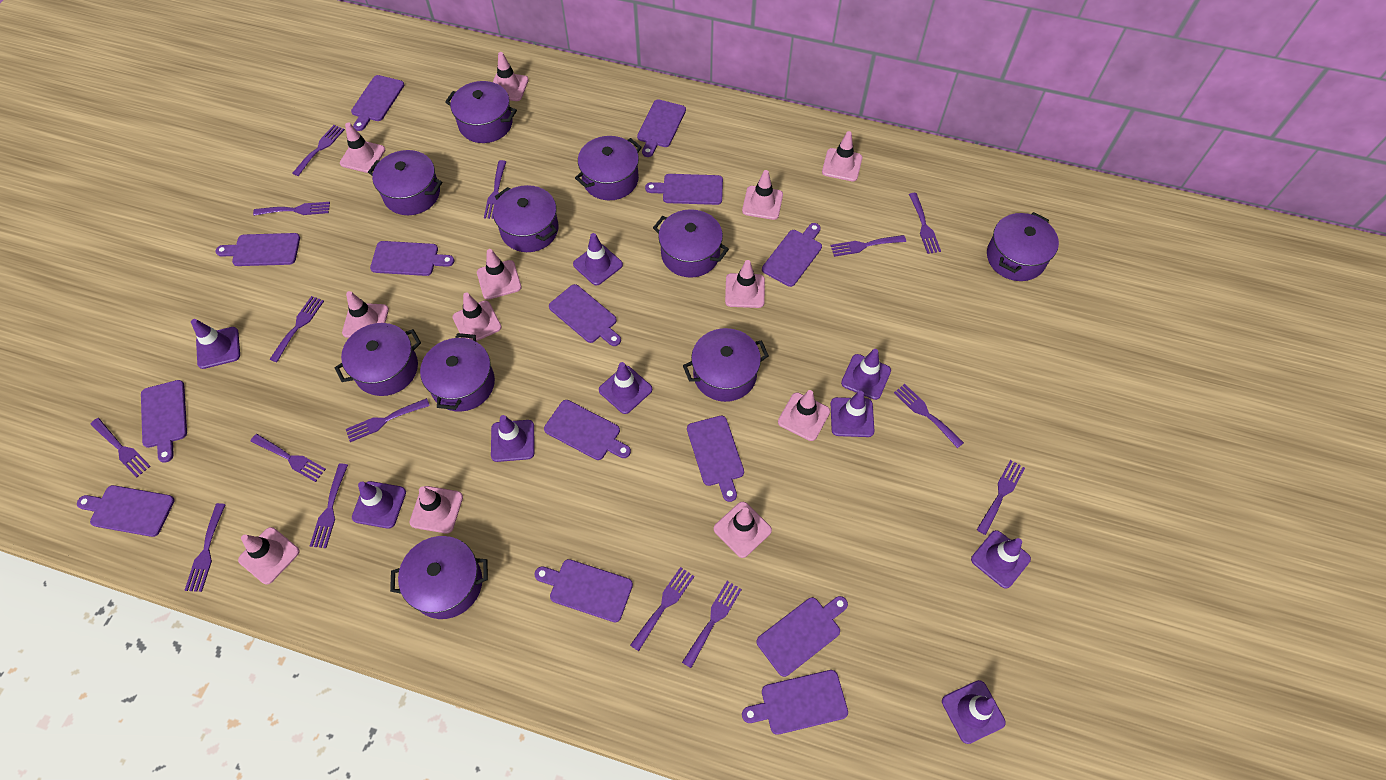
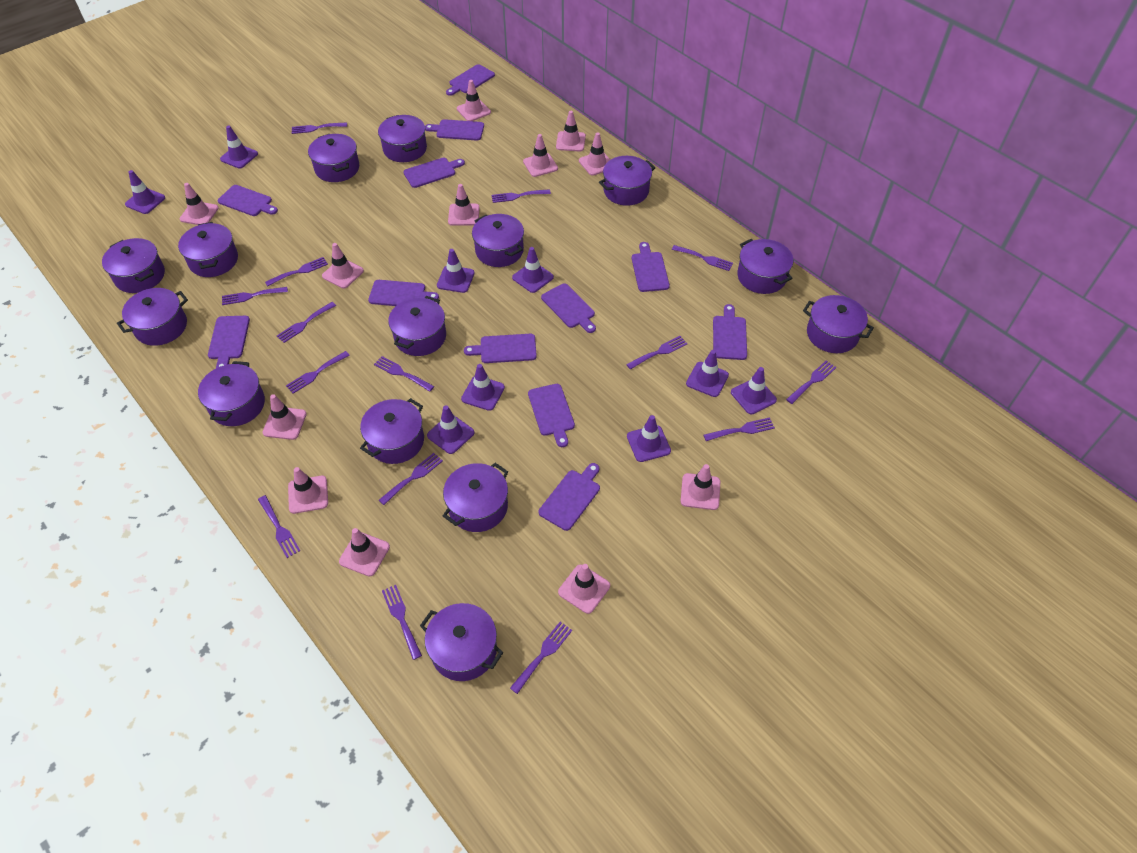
purple cutting board: 14 -> 12
purple pot: 10 -> 14

